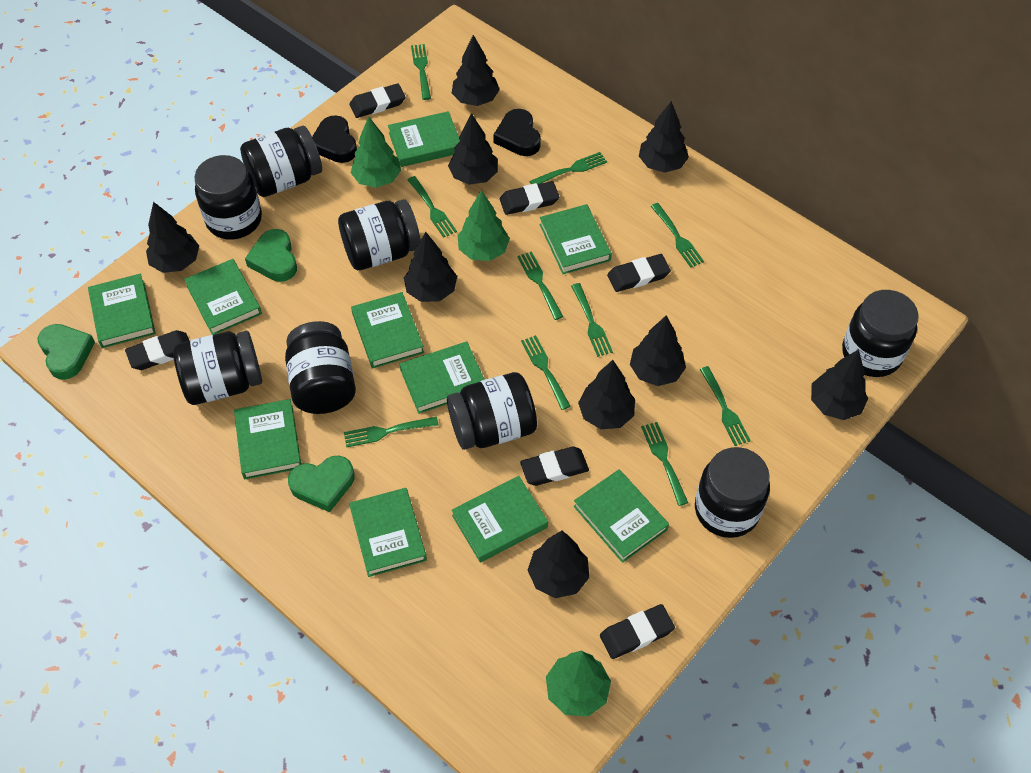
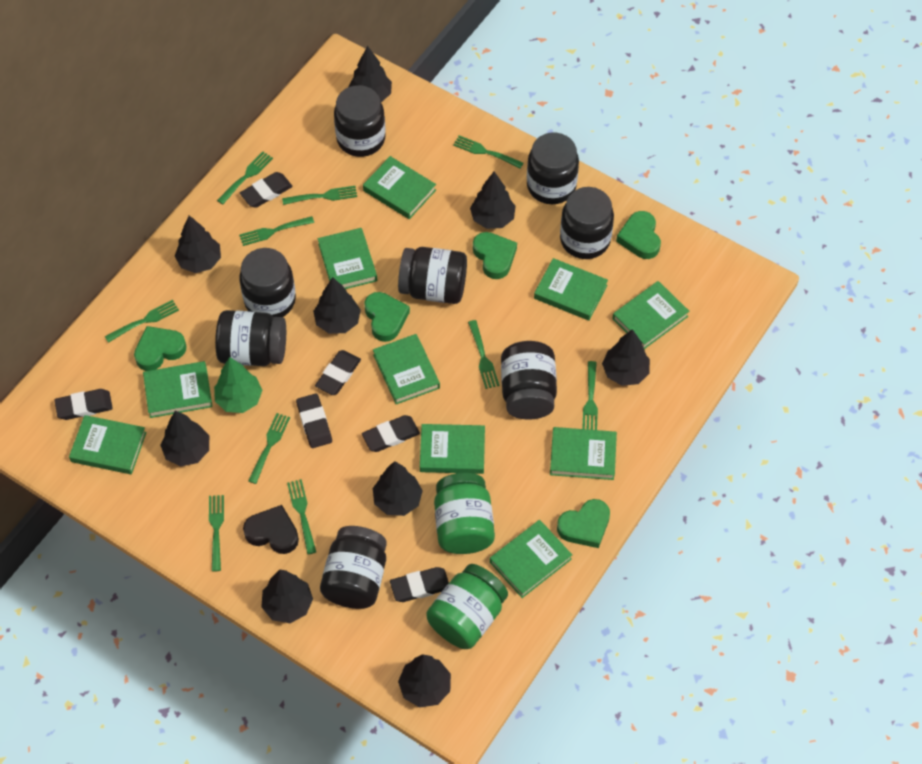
black heart: 2 -> 1
green heart: 3 -> 5
green jar: 0 -> 2
green tree: 3 -> 1

